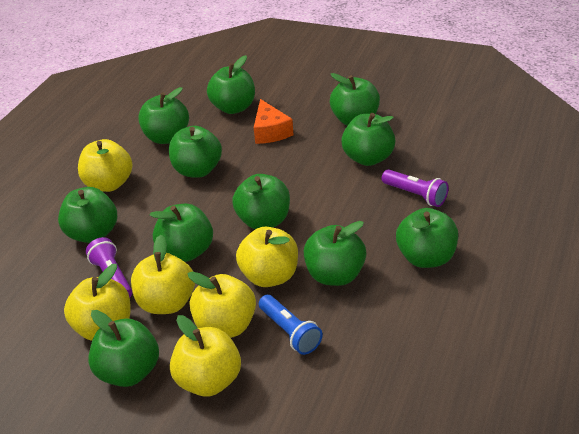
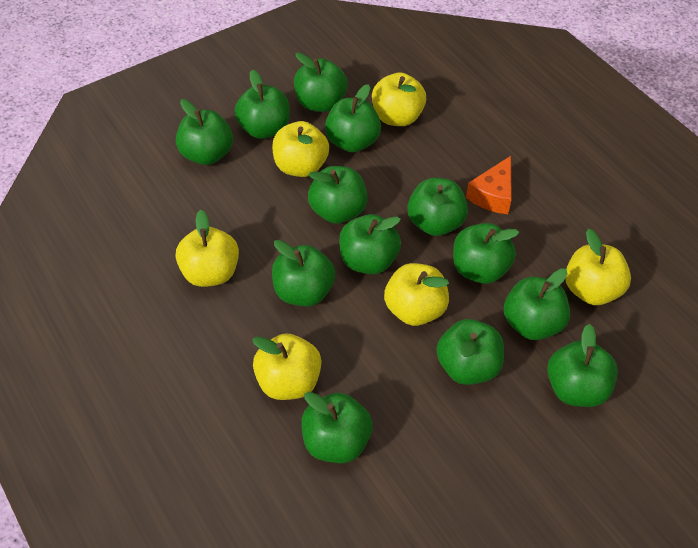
blue flashlight: 1 -> 0
green apple: 11 -> 13
purple flashlight: 2 -> 0

